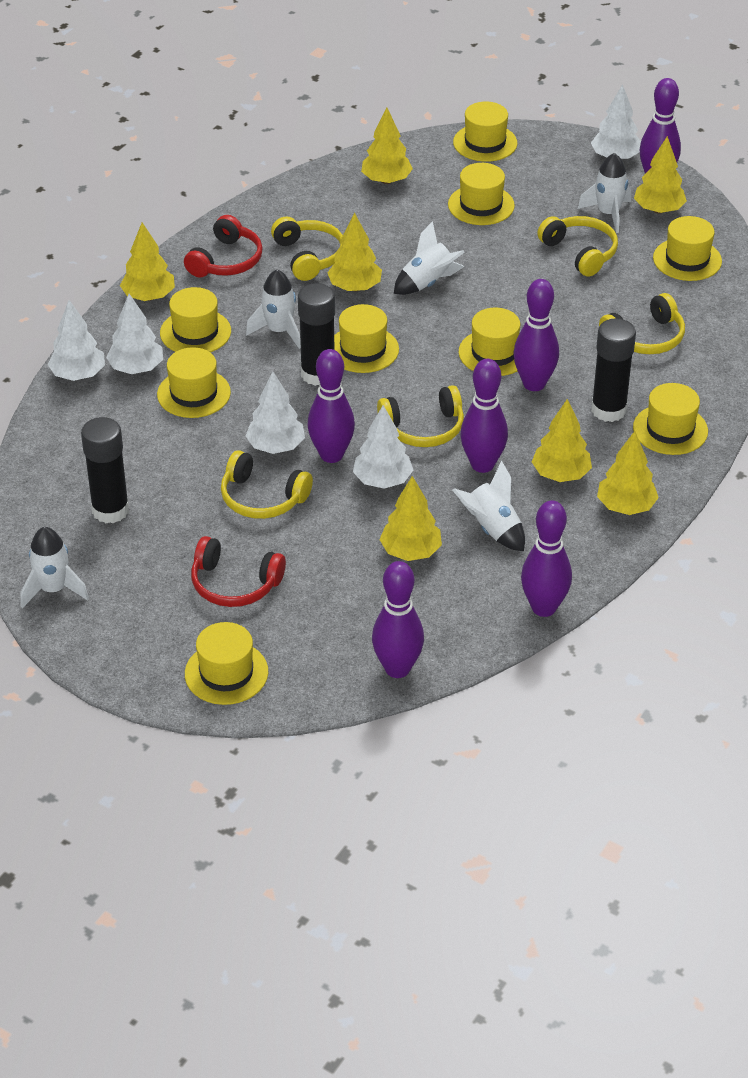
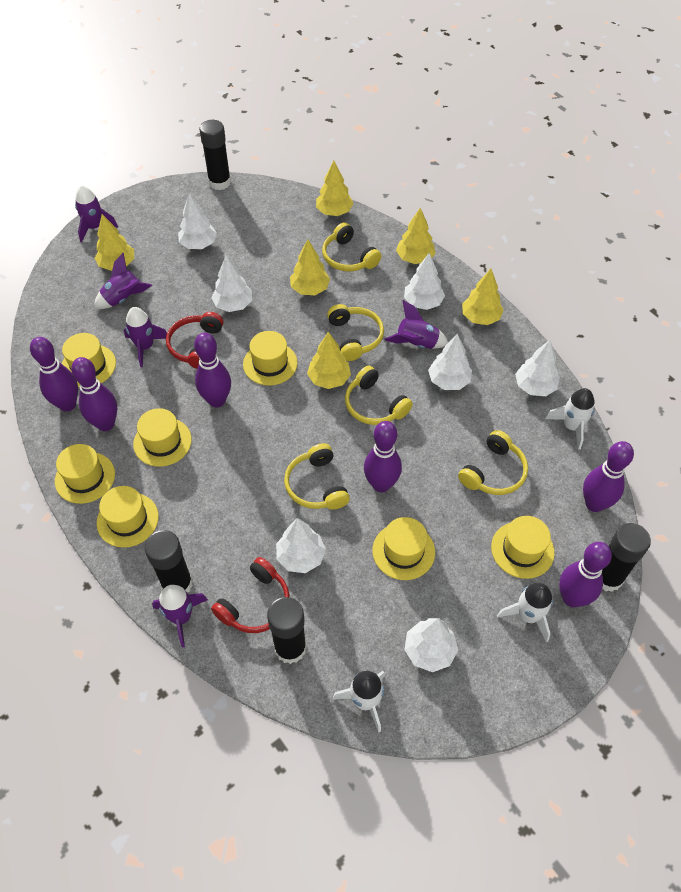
black glue stick: 3 -> 4
purple rocket: 0 -> 5
white rocket: 5 -> 3
white tree: 5 -> 7
yellow hat: 9 -> 7
yellow tree: 7 -> 6

